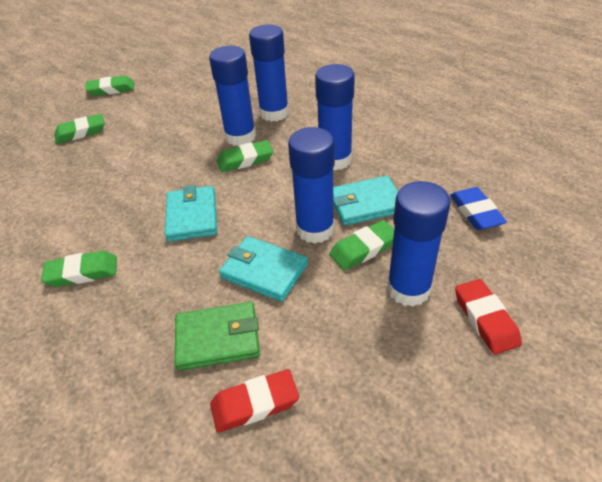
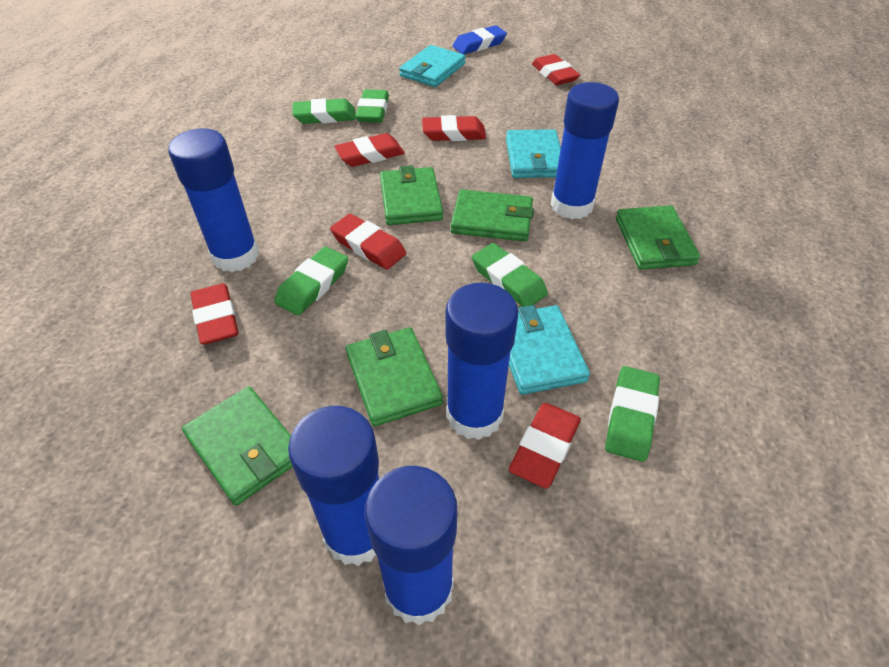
green wallet: 1 -> 5
red eraser: 2 -> 6

